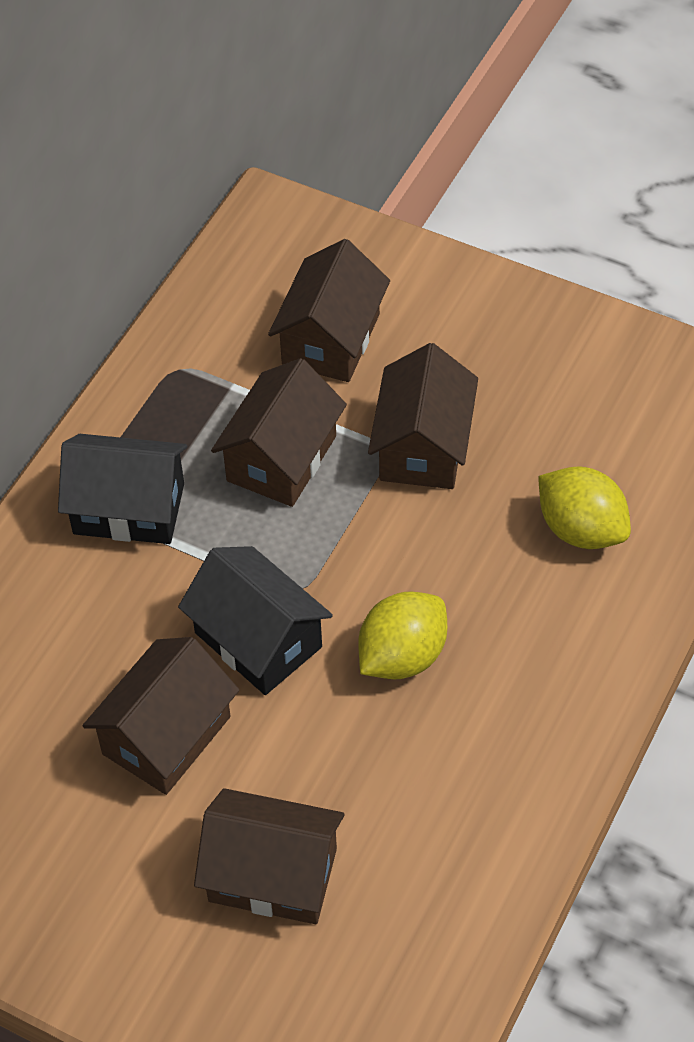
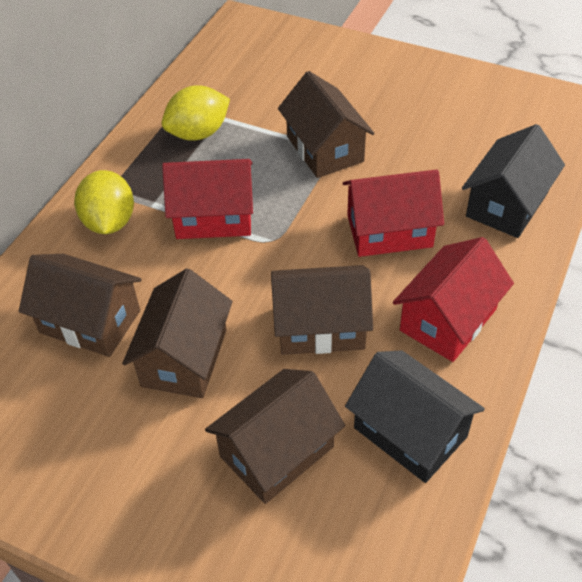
red house: 0 -> 3

